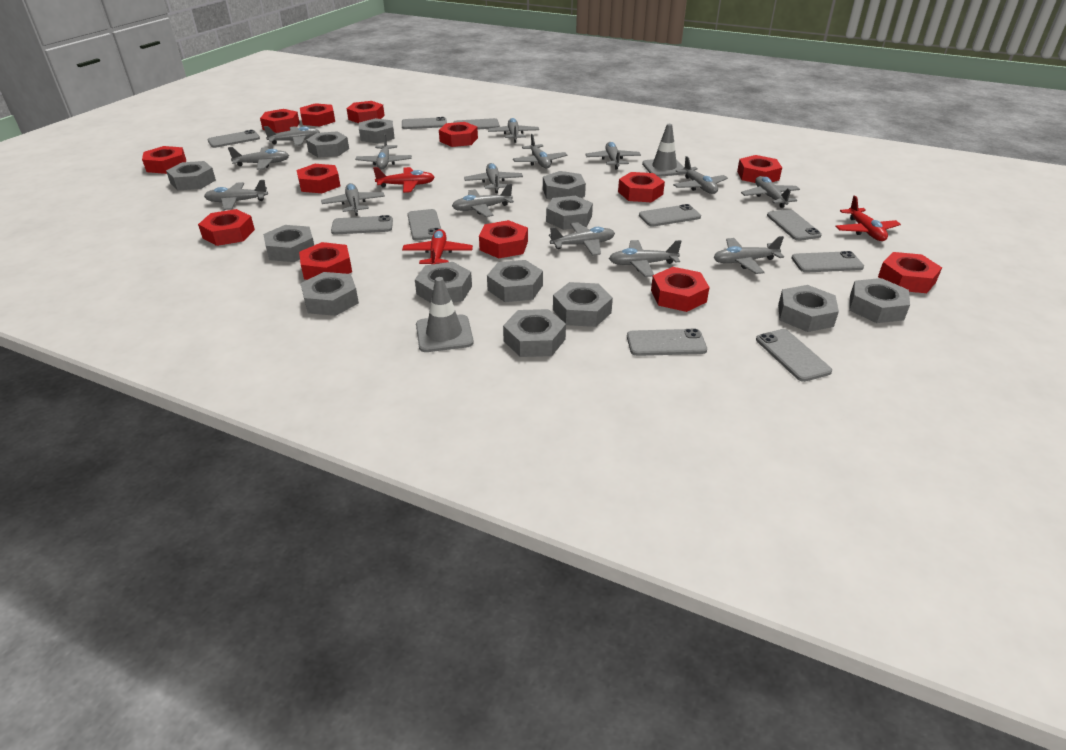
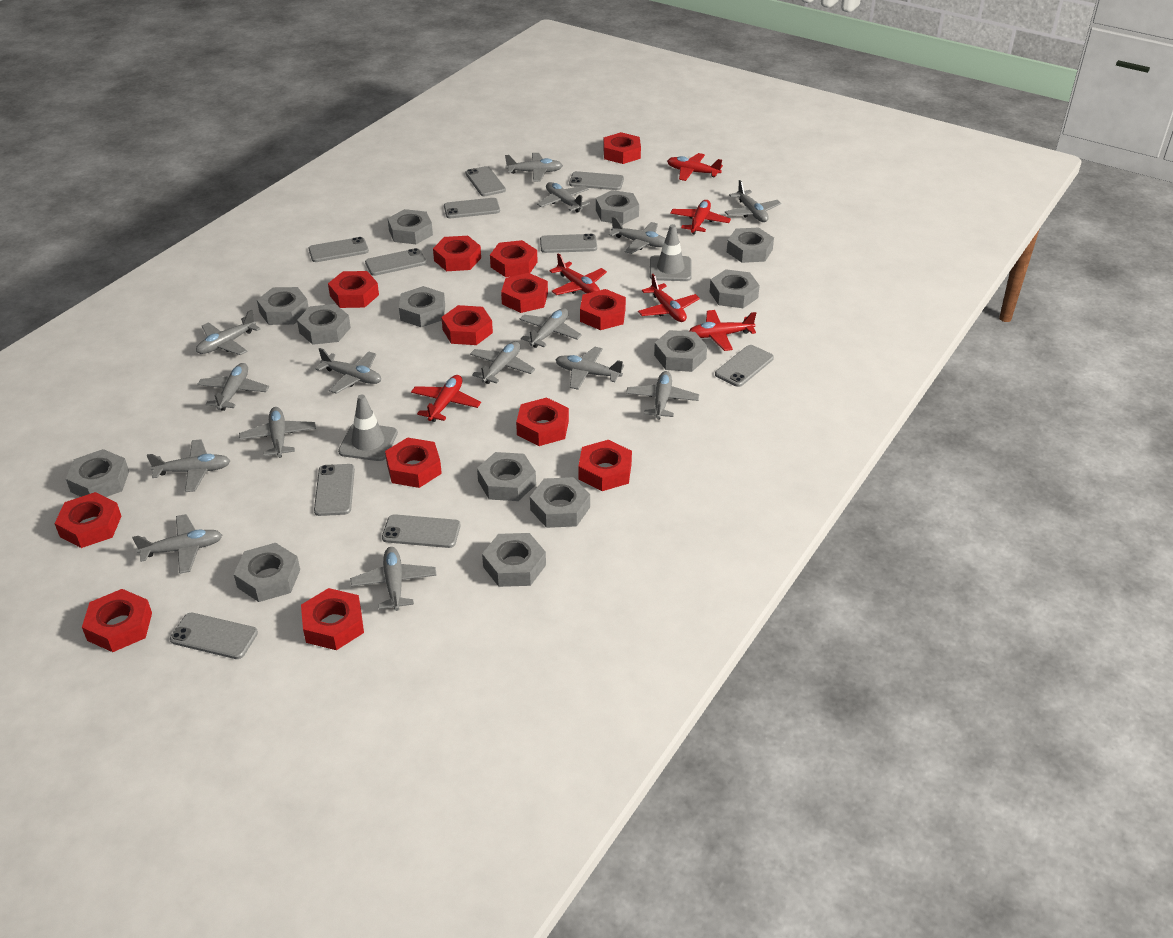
red plane: 3 -> 6

